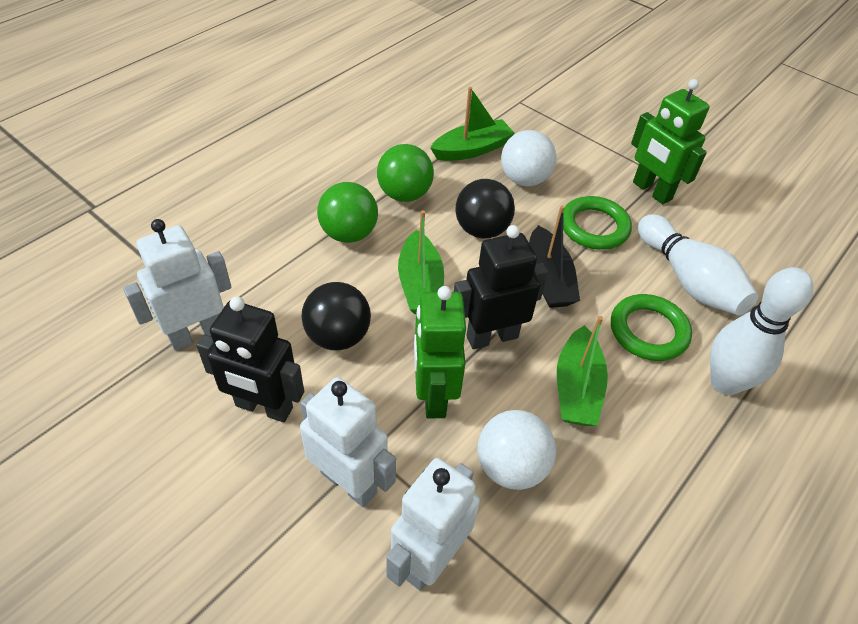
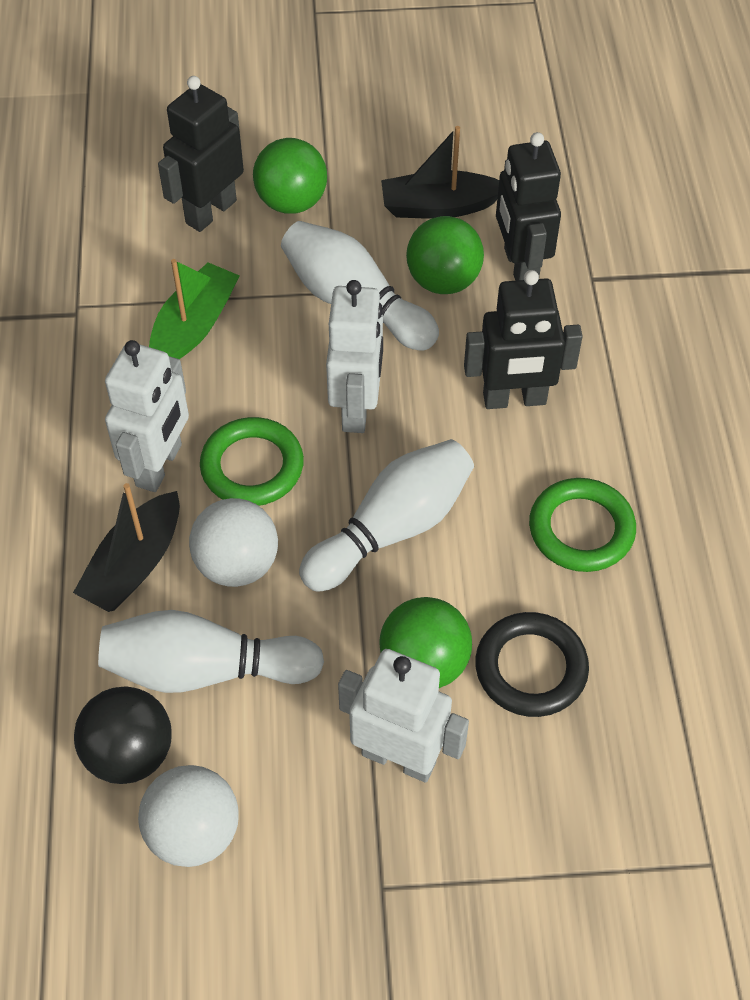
black ball: 2 -> 1
black boat: 1 -> 2
black ring: 0 -> 1
black robot: 2 -> 3
green ball: 2 -> 3
green boat: 3 -> 1
green robot: 2 -> 0
white bowling pin: 2 -> 3

